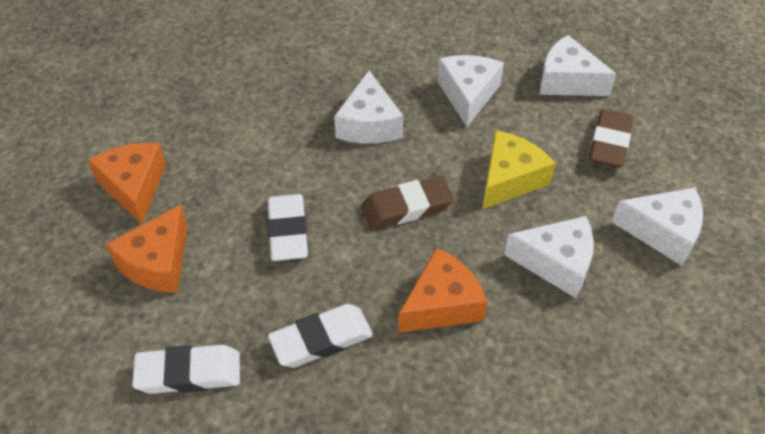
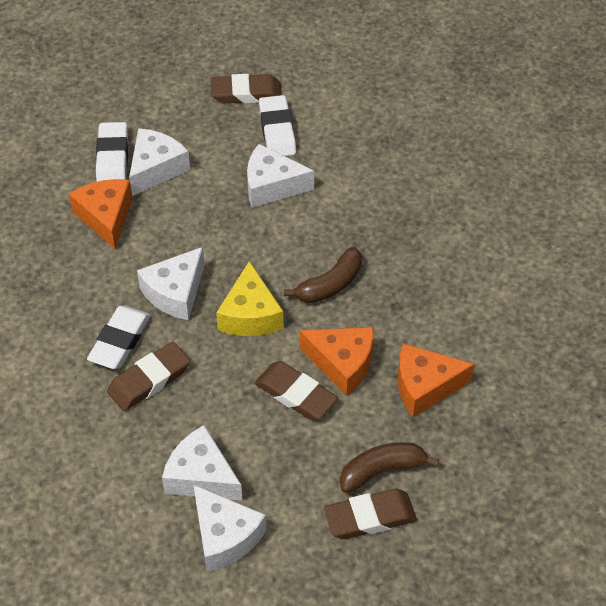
brown banana: 0 -> 2
brown eraser: 2 -> 4

